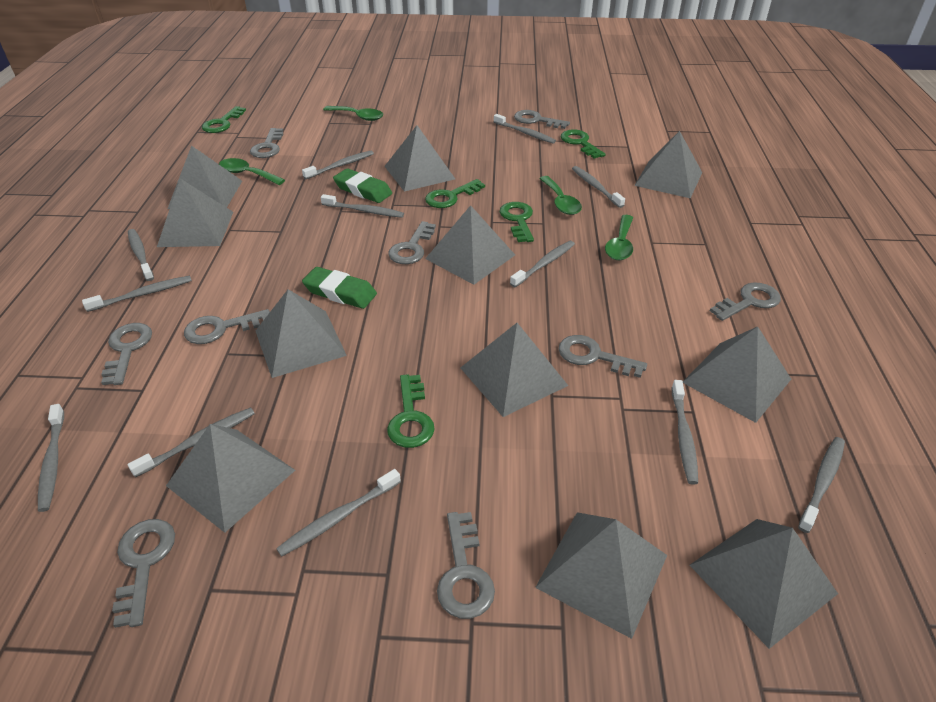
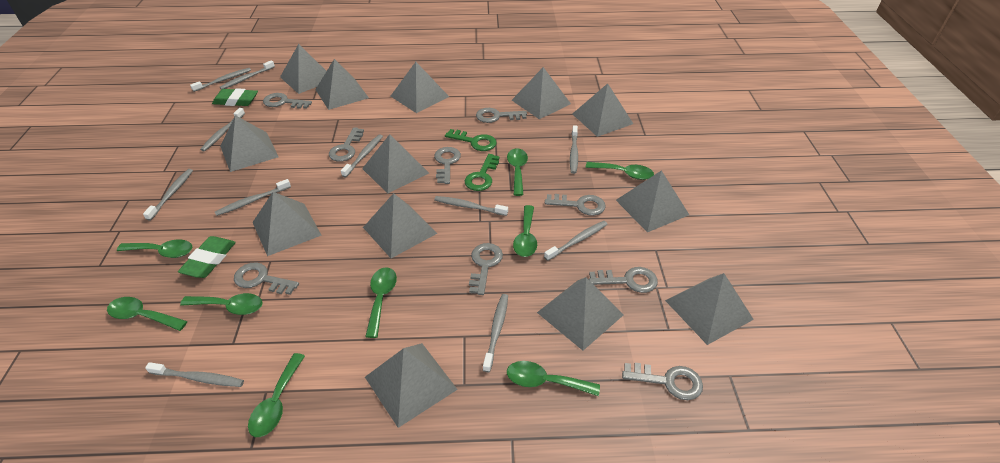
green key: 5 -> 2
green spoon: 4 -> 9
grey pyramid: 11 -> 13
grey toothbrush: 12 -> 11

